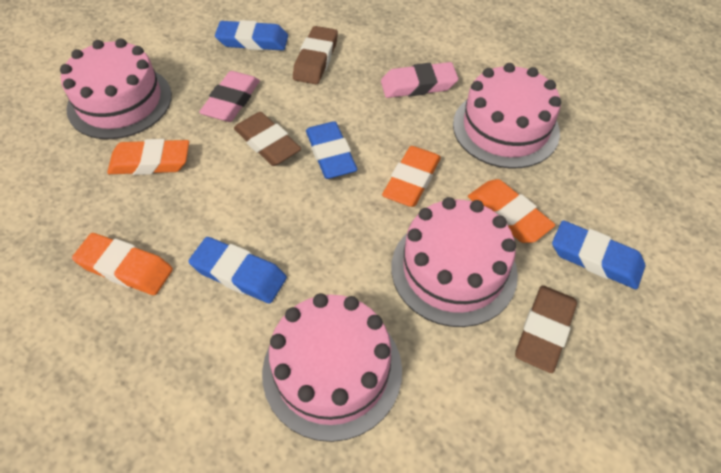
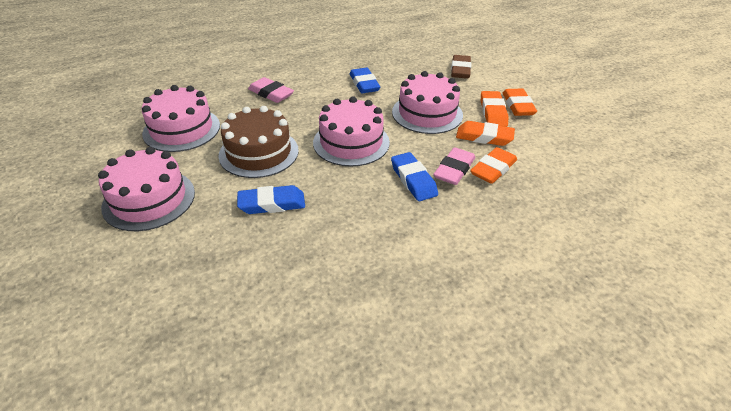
blue eraser: 4 -> 3
brown cake: 0 -> 1
brown eraser: 3 -> 1

